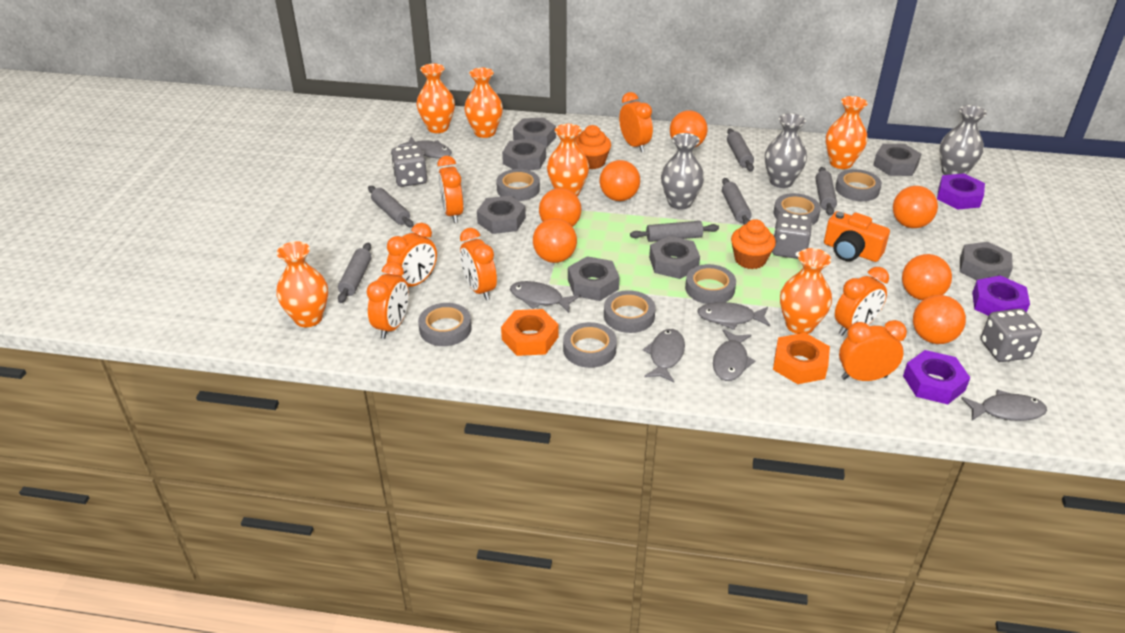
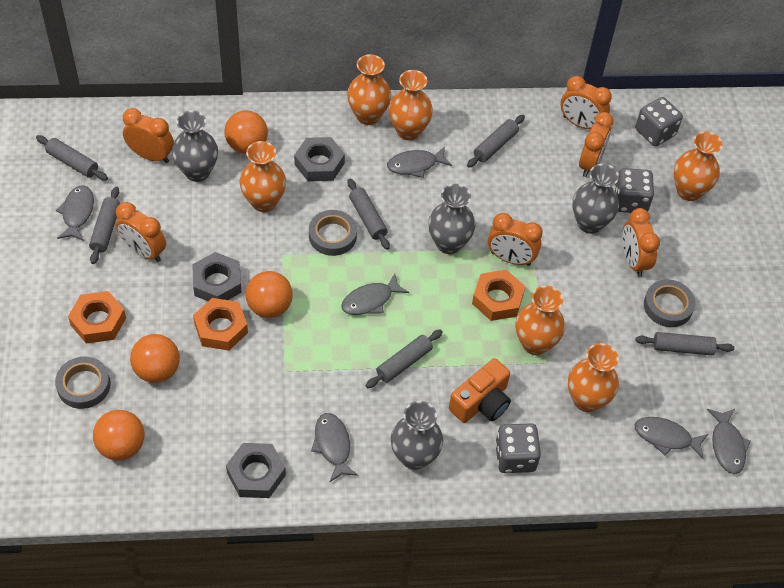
grey nut: 7 -> 3
grey tape: 7 -> 3
grey vase: 3 -> 4
orange ball: 7 -> 4
orange clock: 7 -> 6
orange cupcake: 2 -> 0
orange nut: 2 -> 3
purple nut: 3 -> 0

